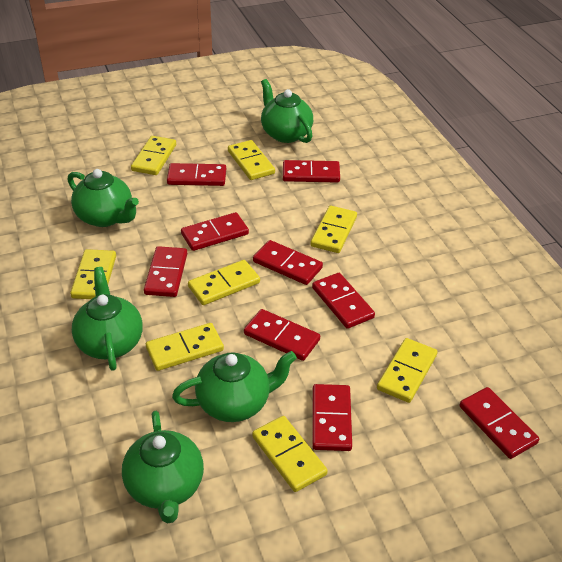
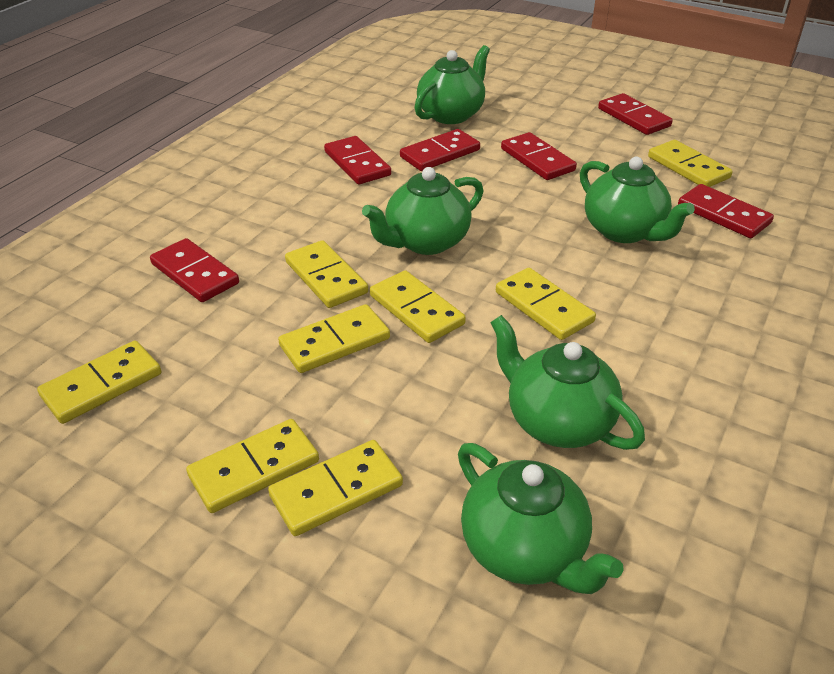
red domino: 9 -> 6

